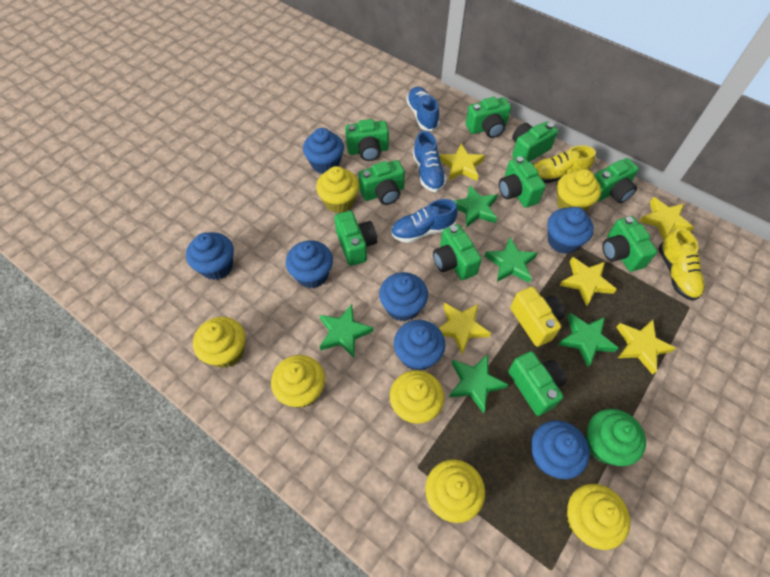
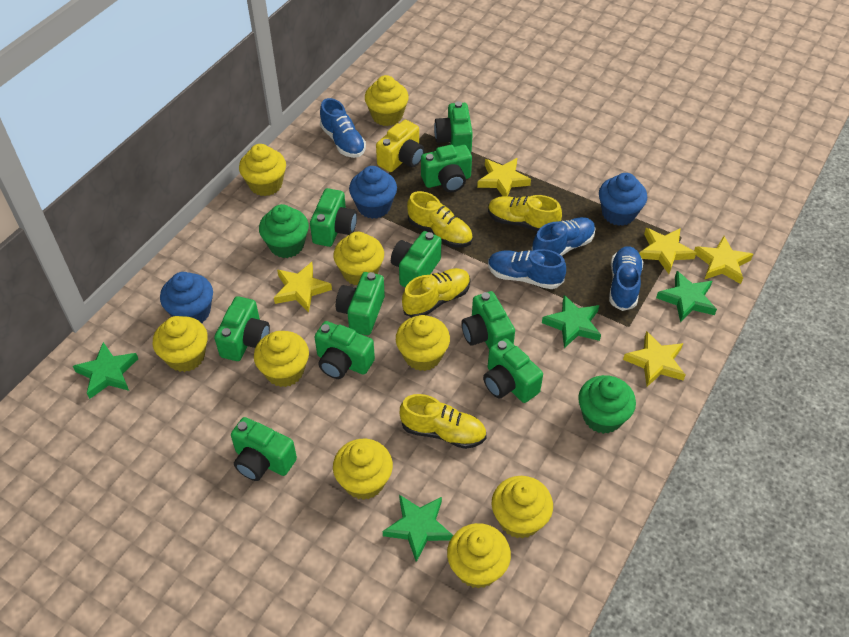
blue cupcake: 7 -> 3
blue shoe: 3 -> 4
green cupcake: 1 -> 2
green star: 5 -> 4
yellow cupcake: 7 -> 9
yellow shoe: 2 -> 4

